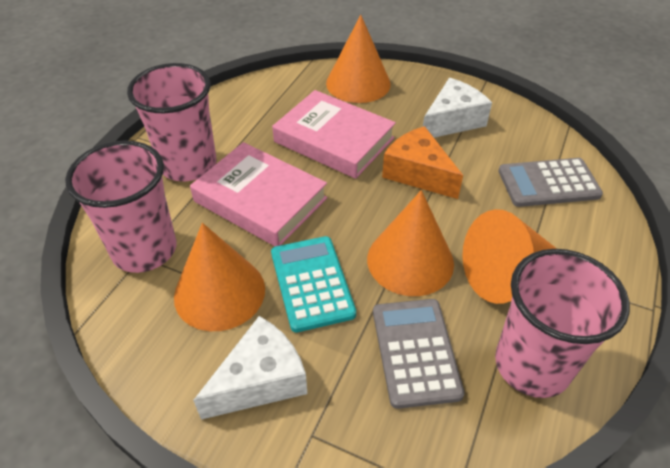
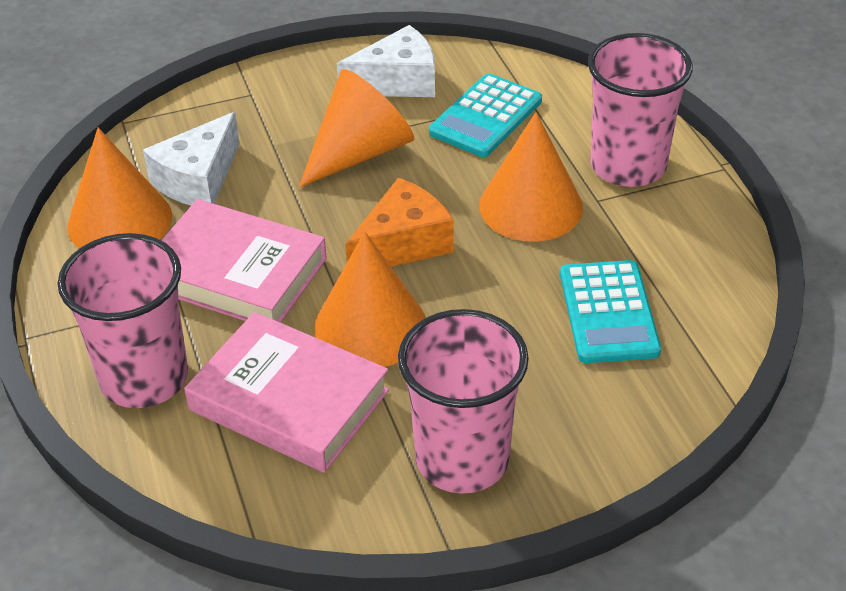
grey calculator: 2 -> 0
turquoise calculator: 1 -> 2

